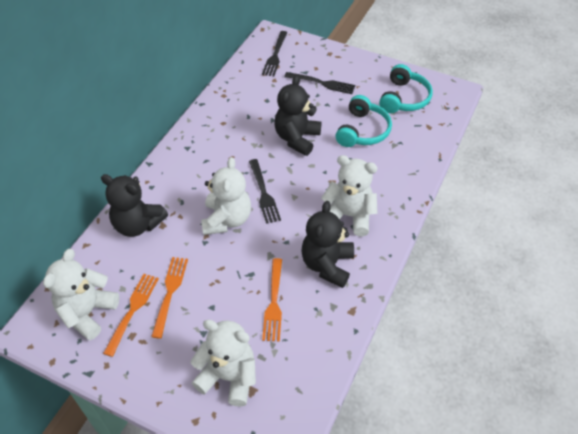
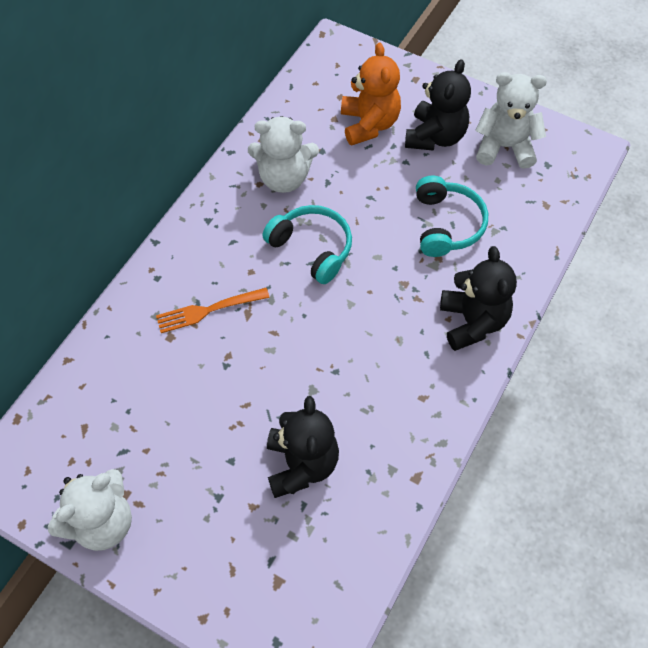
black fork: 3 -> 0
orange fork: 3 -> 1
orange teddy bear: 0 -> 1
white teddy bear: 4 -> 3

